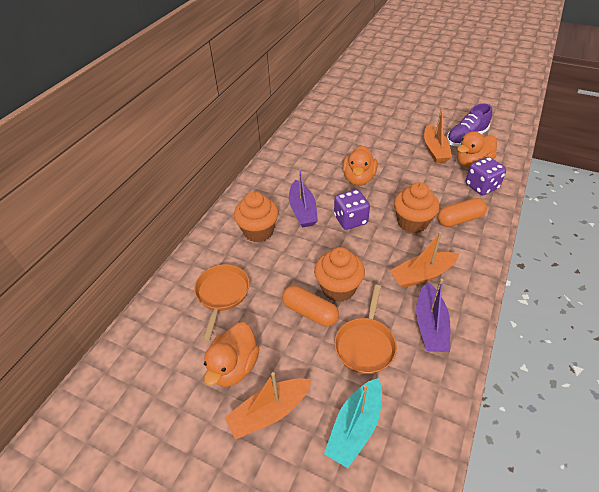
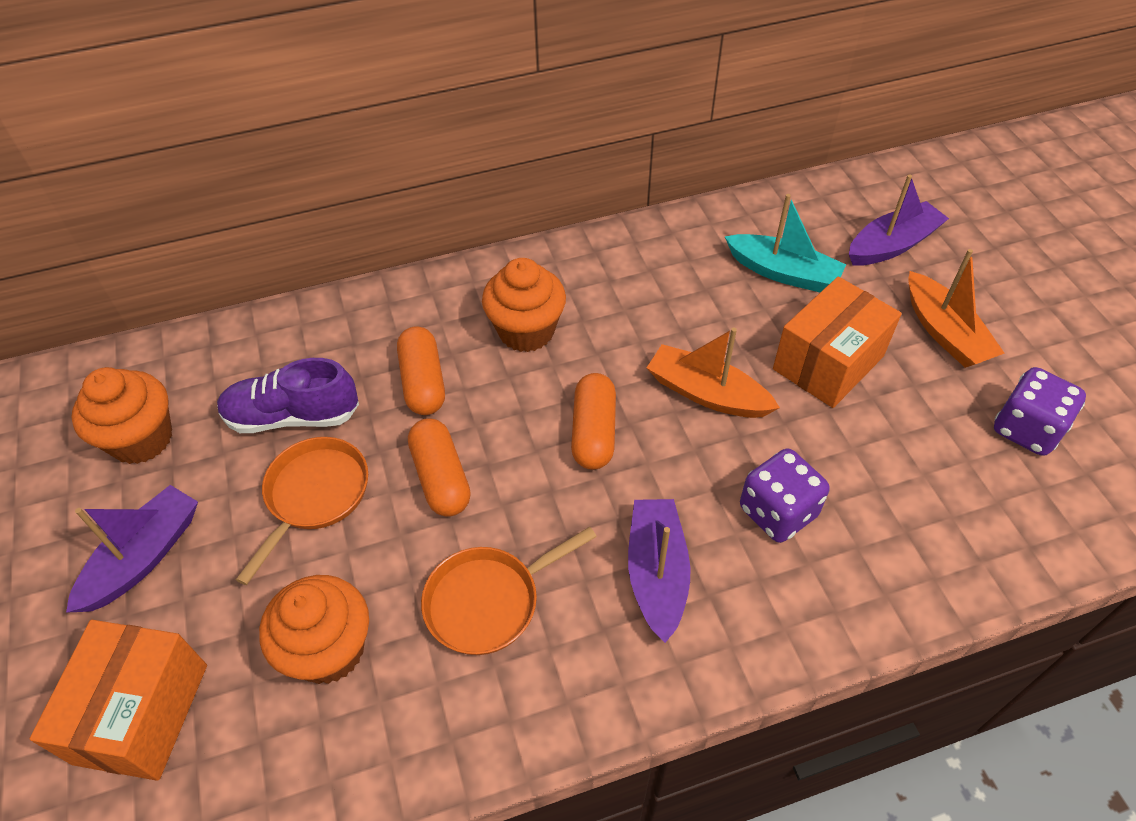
orange boat: 3 -> 2
orange box: 0 -> 2
orange capsule: 2 -> 3
orange duck: 3 -> 0
purple boat: 2 -> 3

